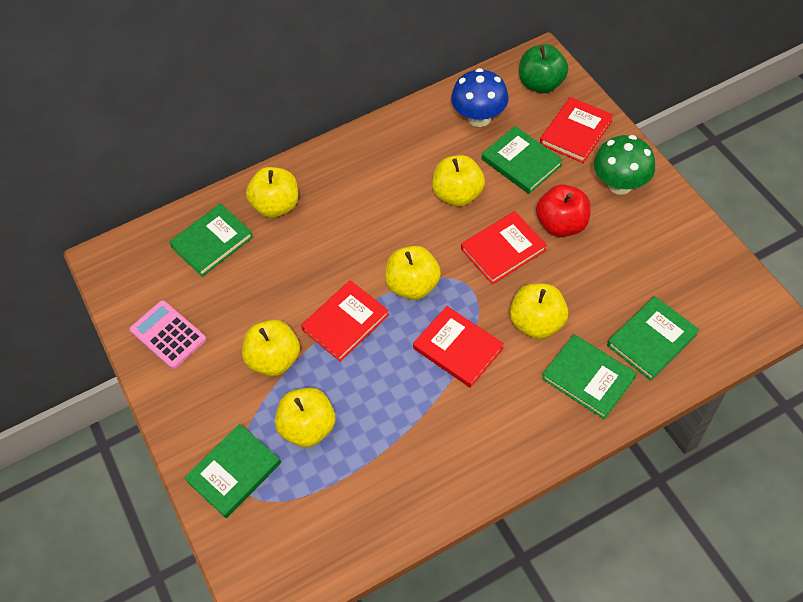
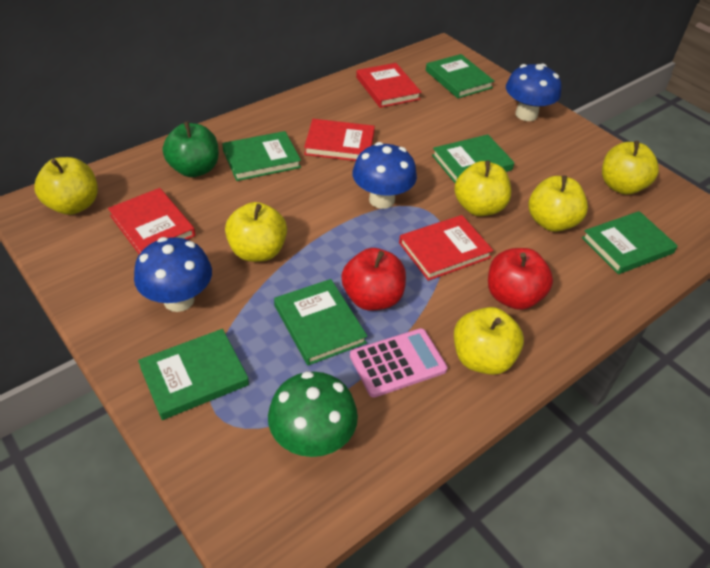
blue mushroom: 1 -> 3
green book: 5 -> 6
red apple: 1 -> 2

